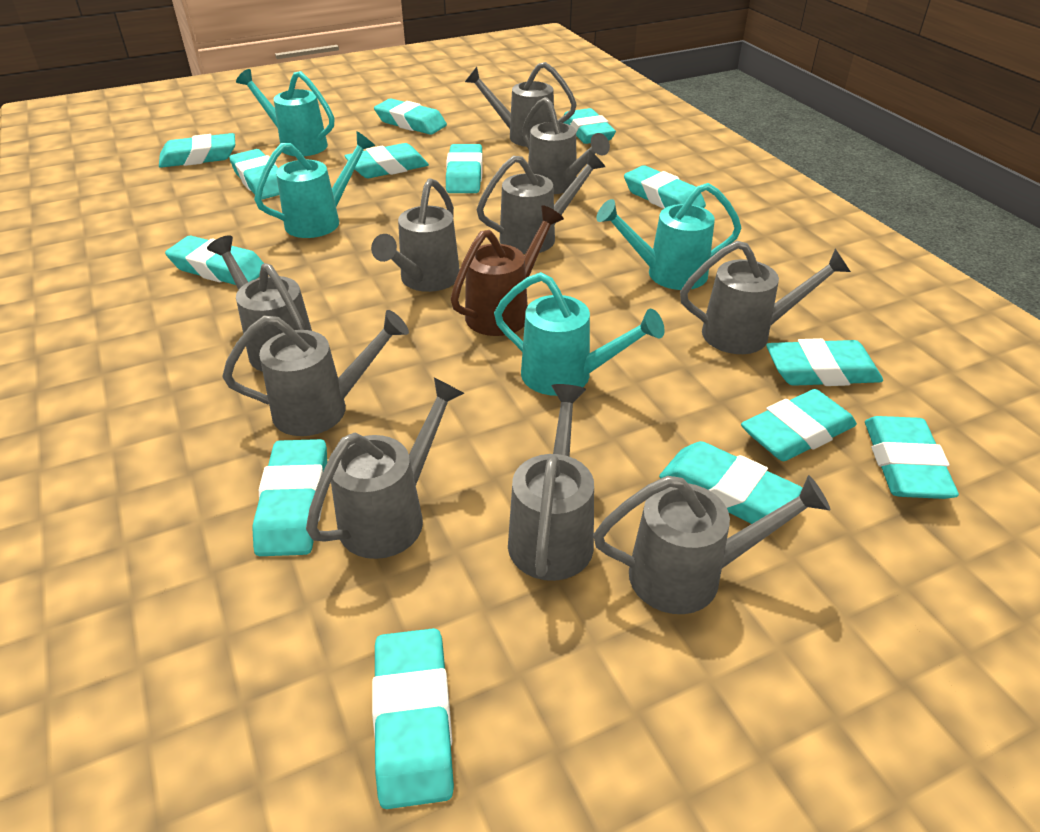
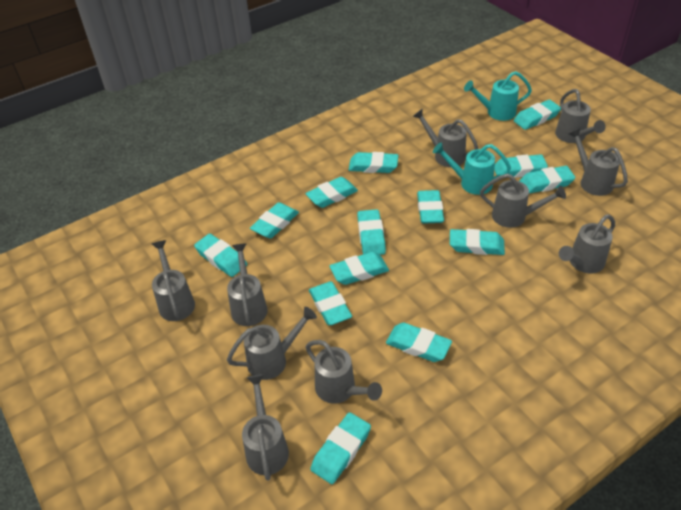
brown watering can: 1 -> 0
turquoise watering can: 4 -> 2

